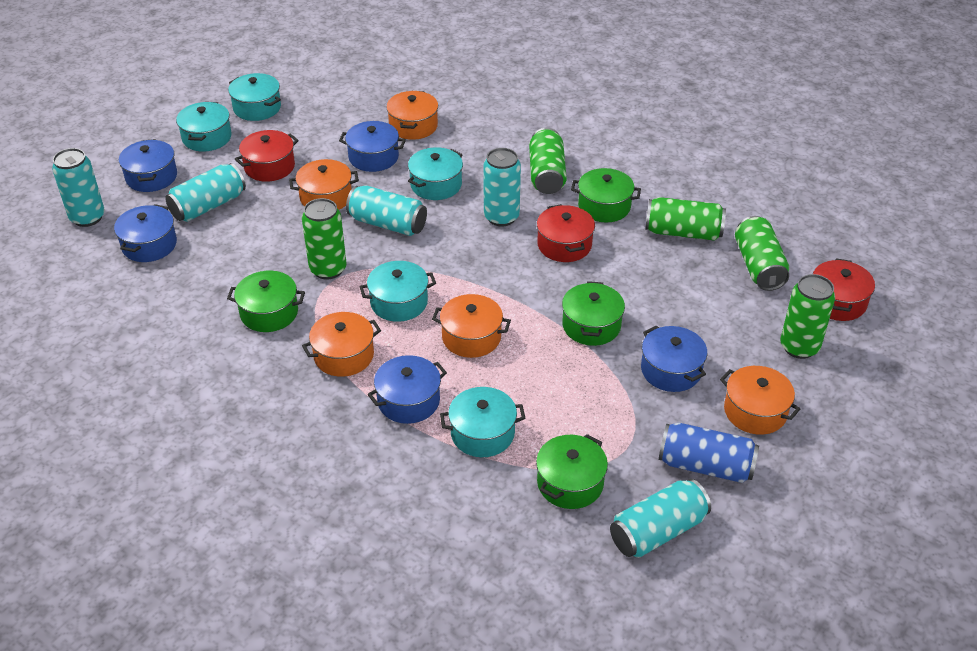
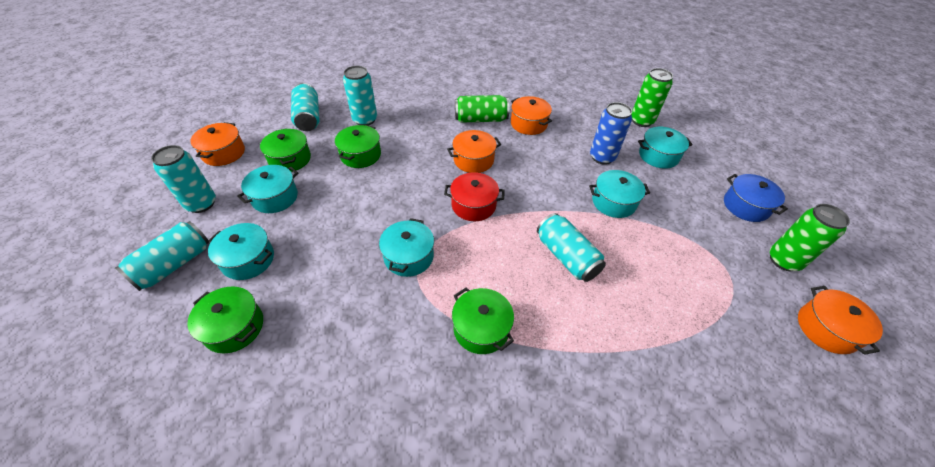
blue pot: 5 -> 1
green can: 5 -> 3
orange pot: 5 -> 4
red pot: 3 -> 1

